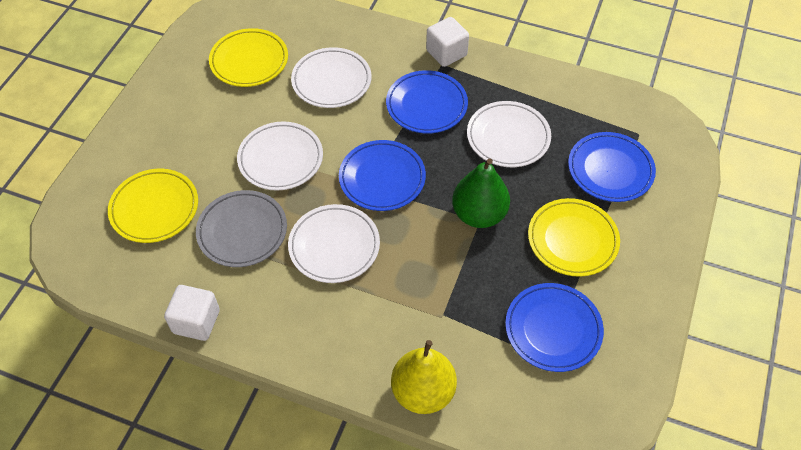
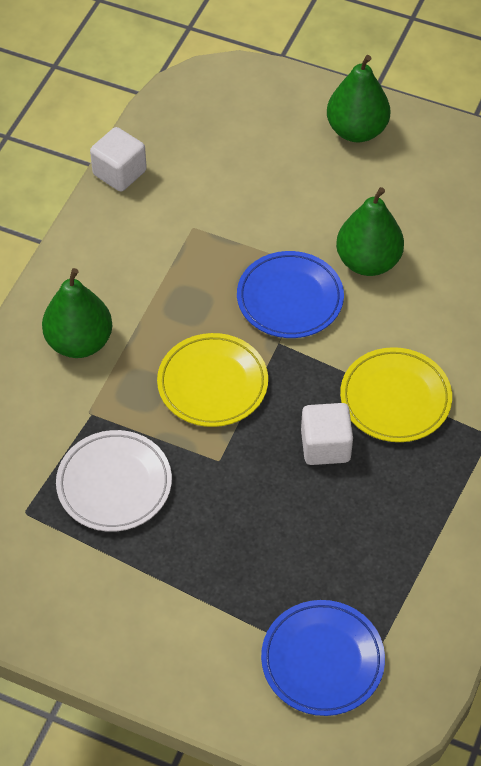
blue plate: 4 -> 2
green pear: 1 -> 3
grey plate: 1 -> 0
white plate: 4 -> 1
yellow pear: 1 -> 0
yellow plate: 3 -> 2

